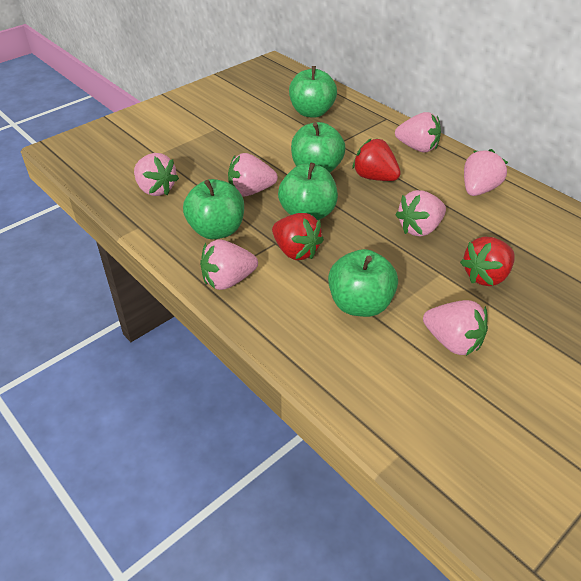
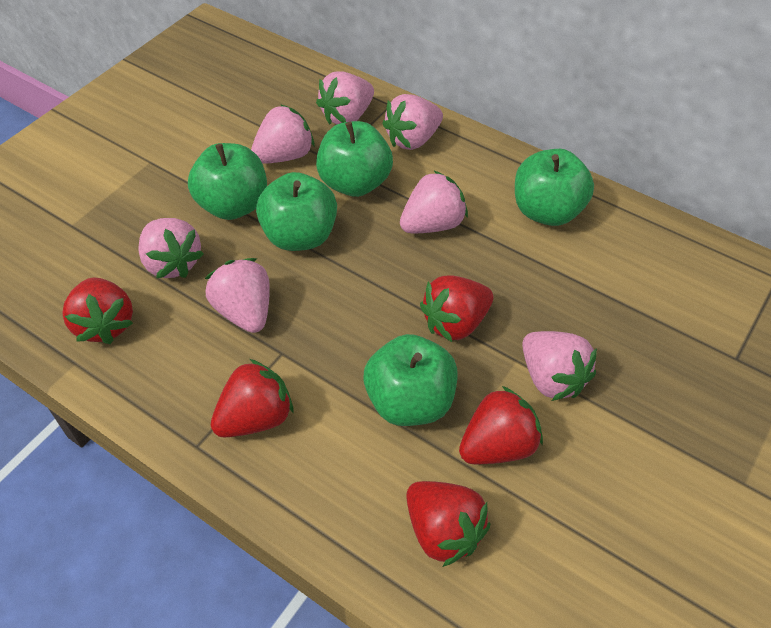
red strawberry: 3 -> 5

